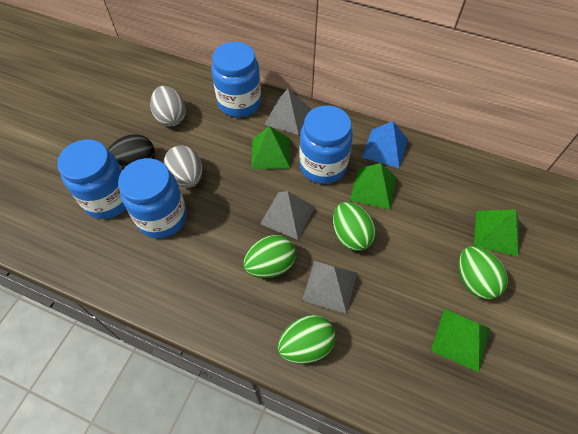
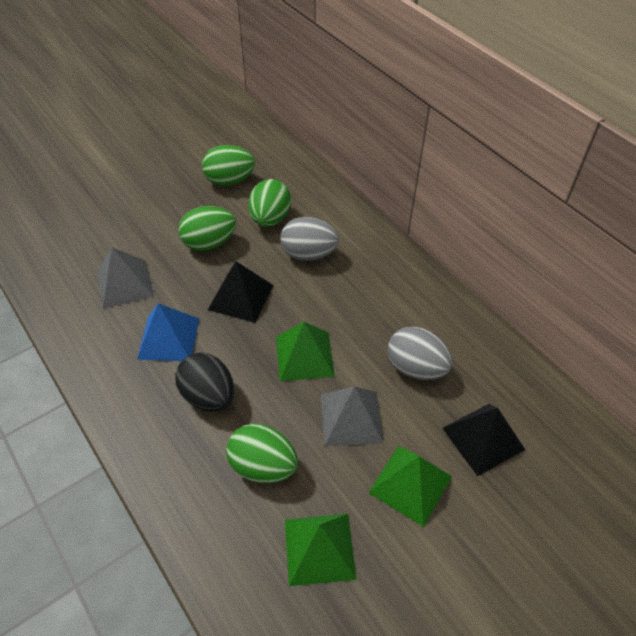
black pyramid: 0 -> 2
blue jar: 4 -> 0
green pyramid: 4 -> 3
grey pyramid: 3 -> 2

